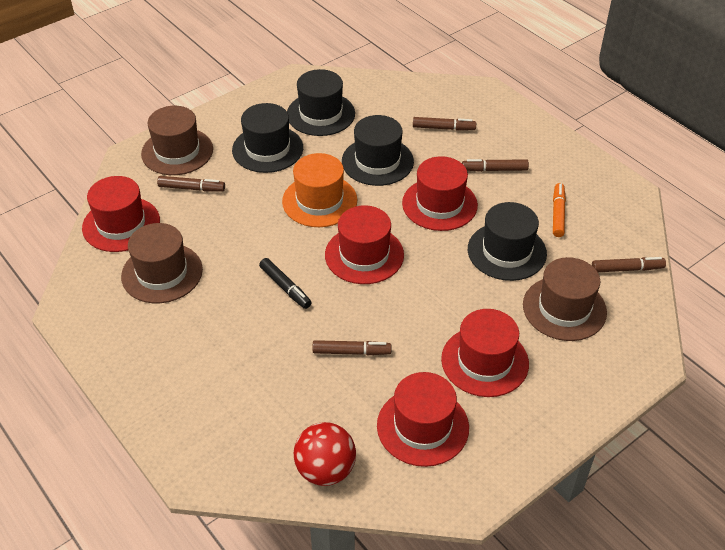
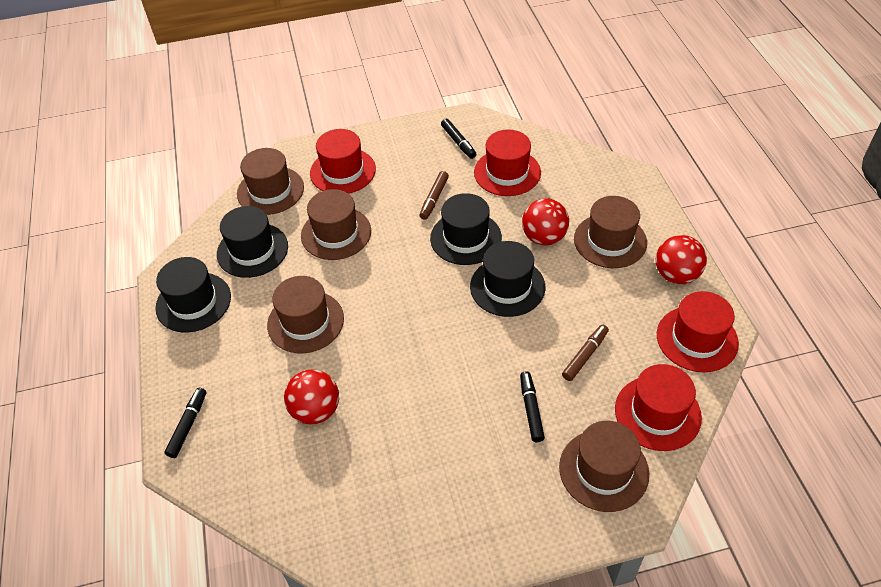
black marker: 1 -> 3
brown hat: 3 -> 5
brown marker: 5 -> 2
orange hat: 1 -> 0
orange marker: 1 -> 0
red ball: 1 -> 3
red hat: 5 -> 4

